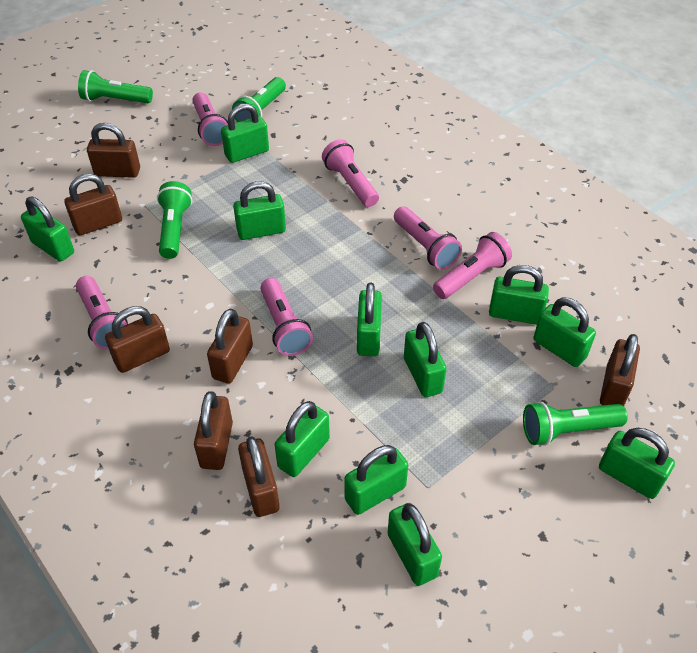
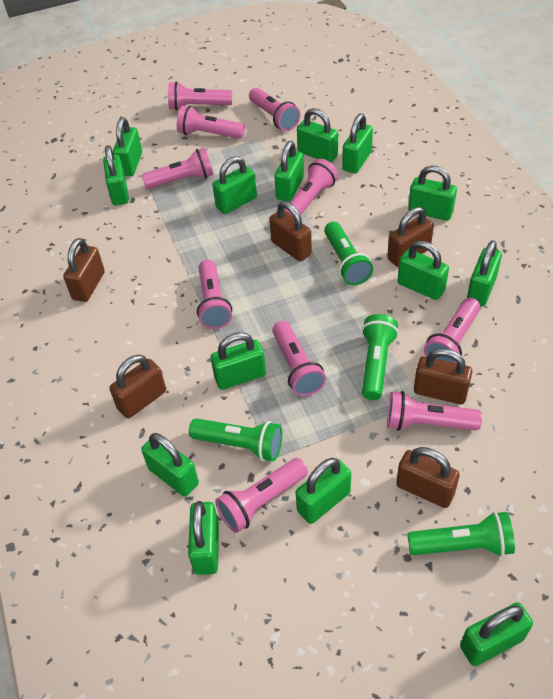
brown padlock: 7 -> 6
green padlock: 11 -> 14
pink flashlight: 6 -> 10

